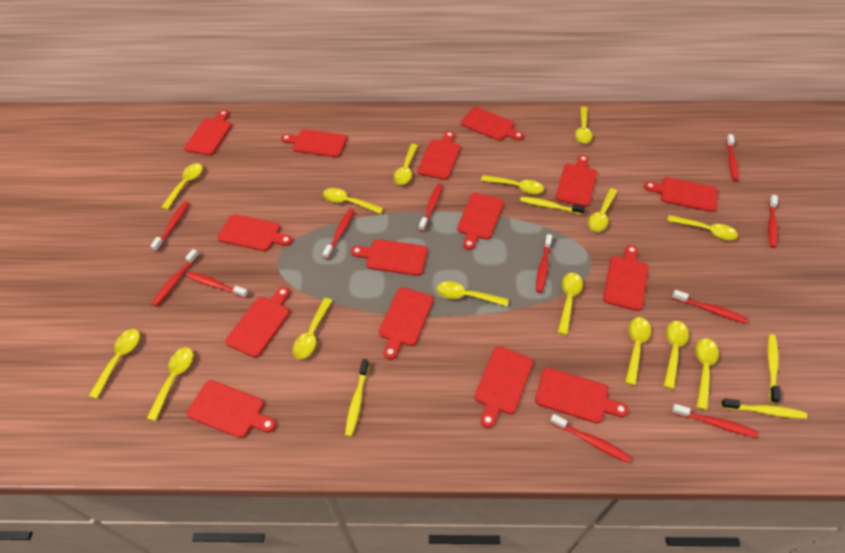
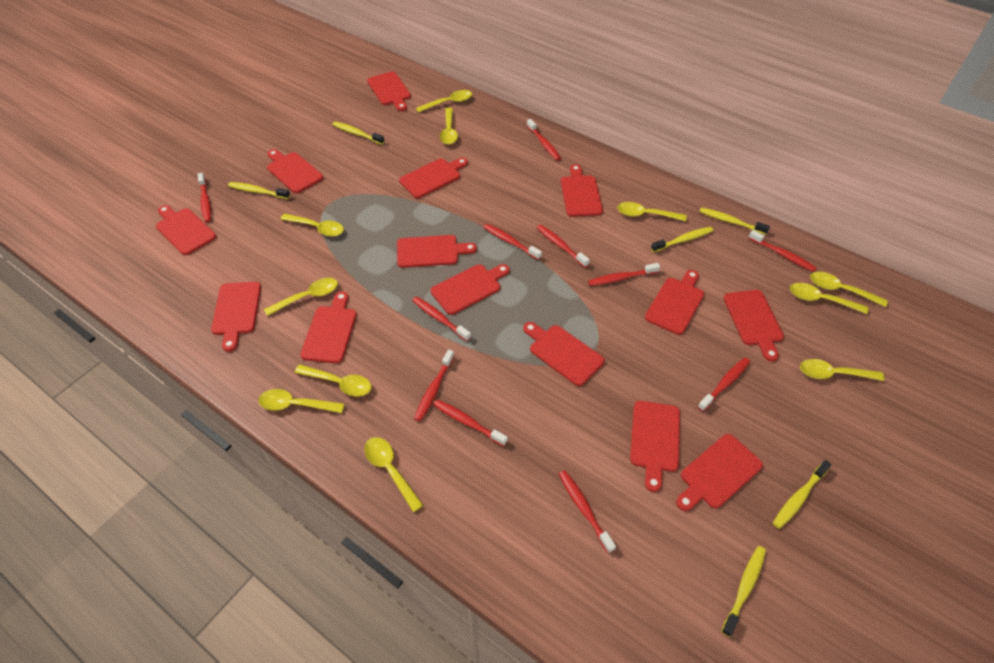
red cutting board: 15 -> 14
yellow spoon: 15 -> 11
yellow toothbrush: 4 -> 6

